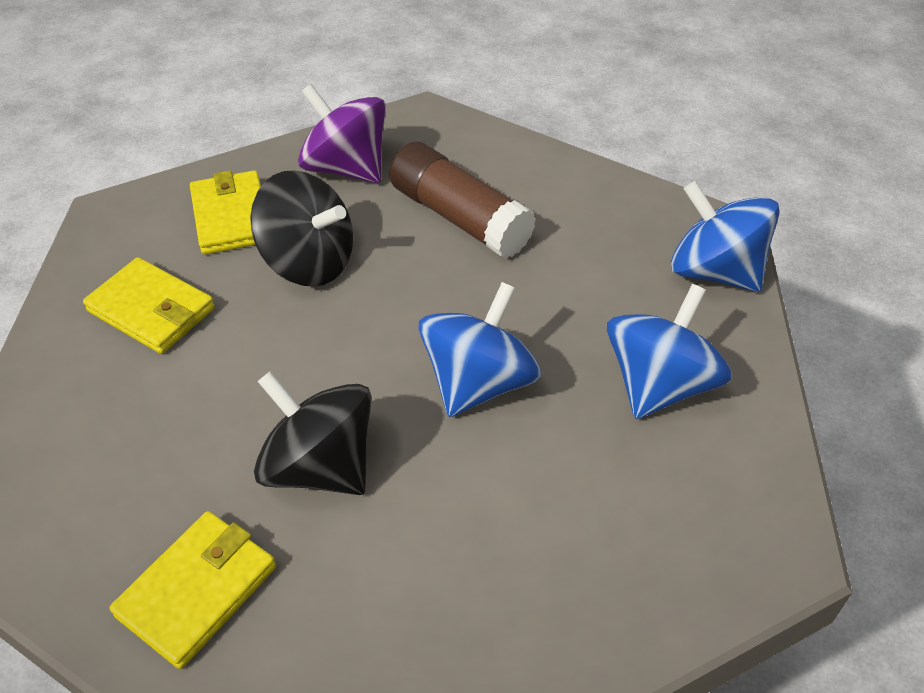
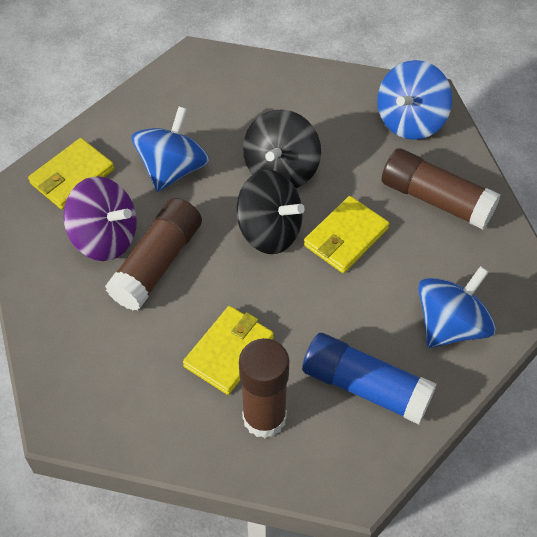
blue glue stick: 0 -> 1
brown glue stick: 1 -> 3

